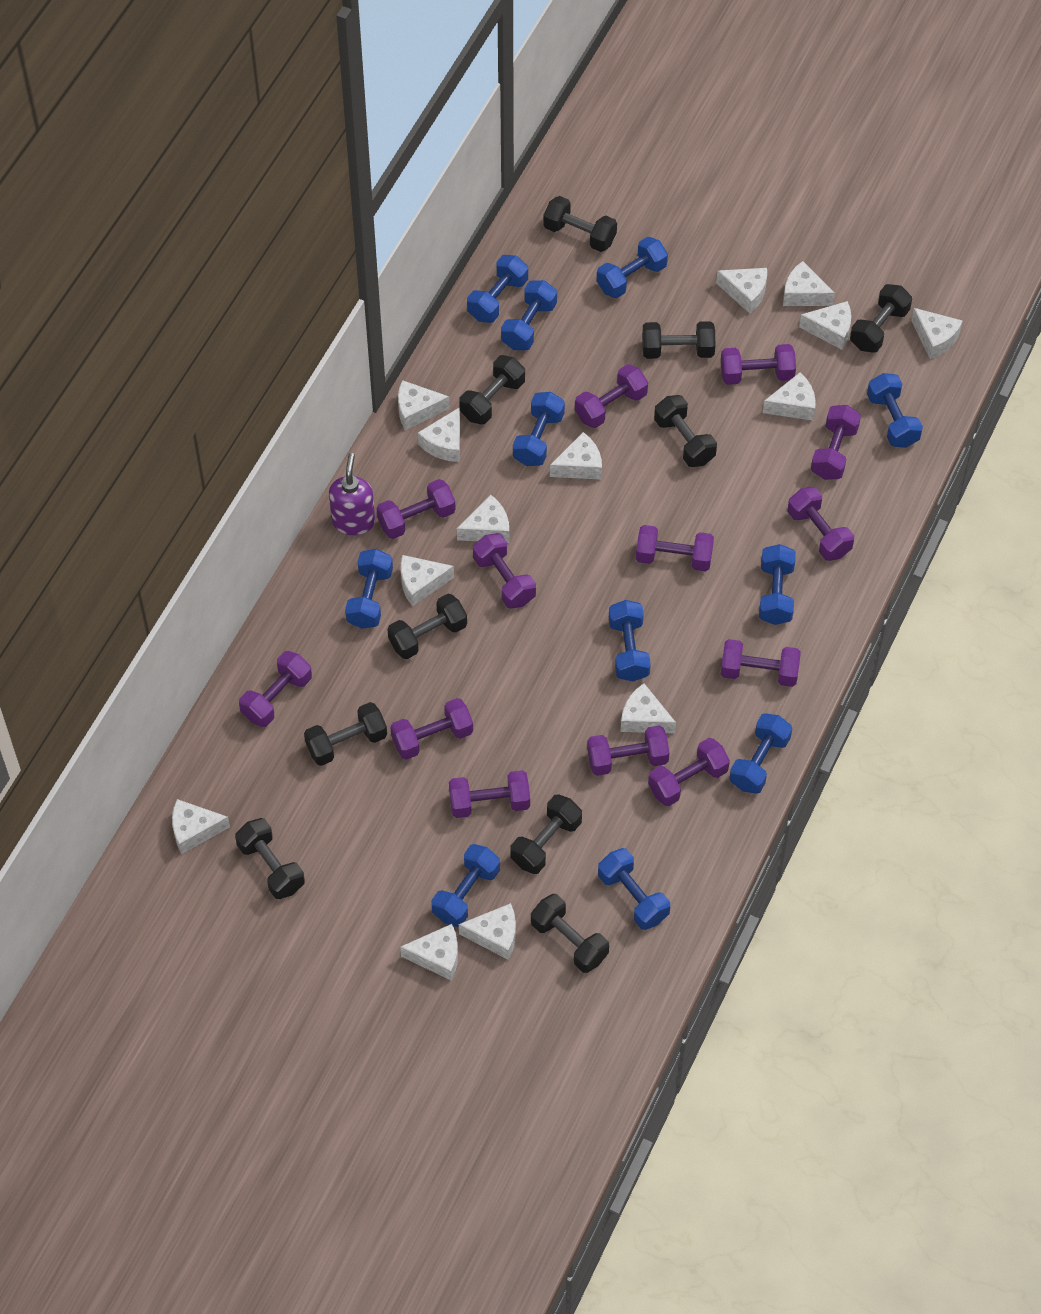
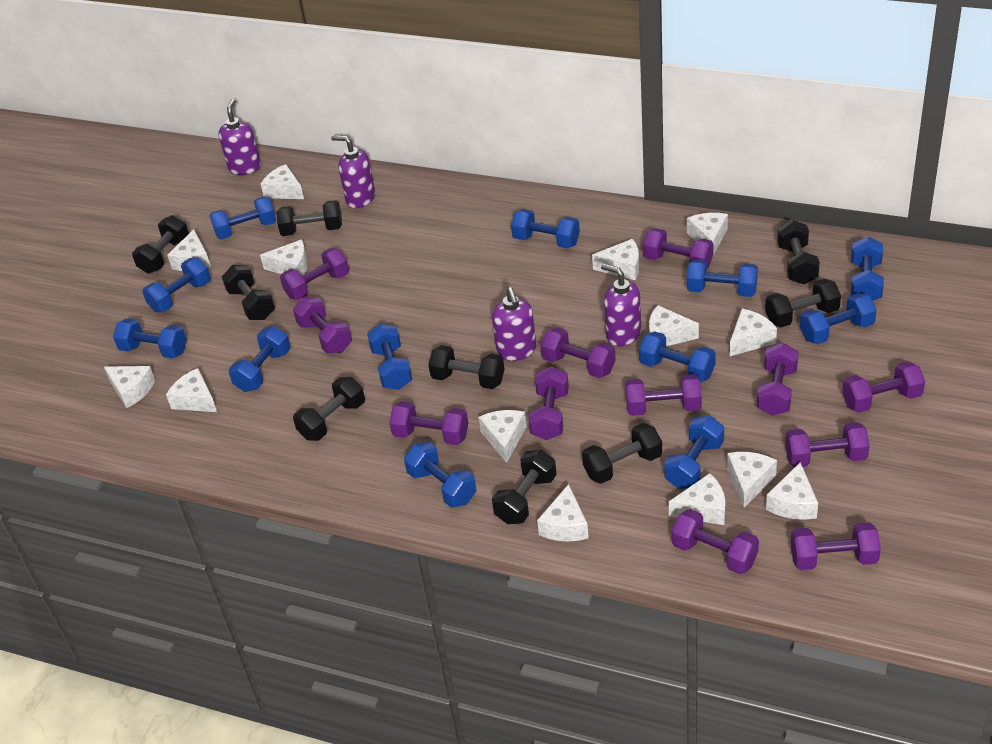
black dumbbell: 10 -> 9
blue dumbbell: 11 -> 12
purple dumbbell: 13 -> 12
purple soap dispenser: 1 -> 4

